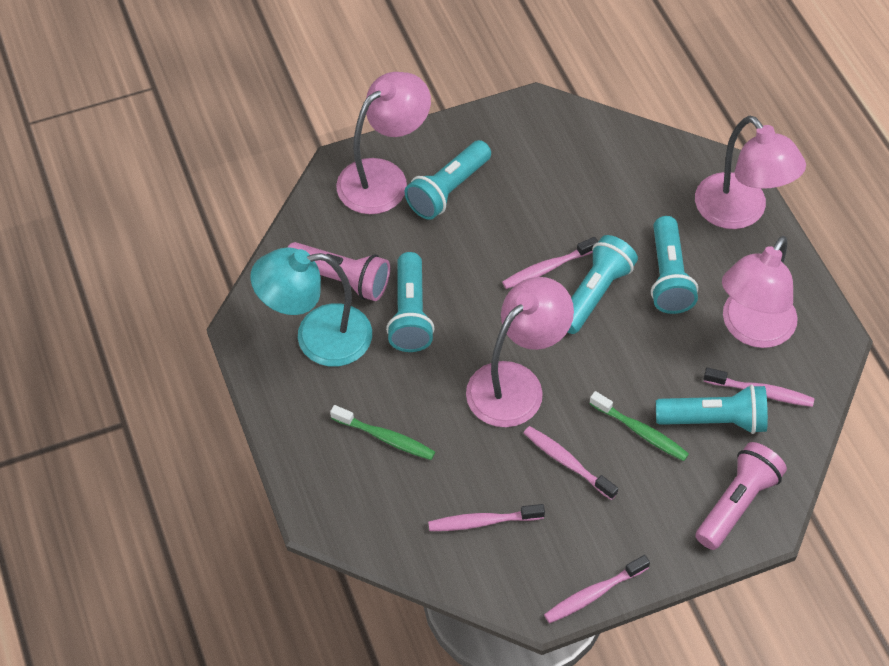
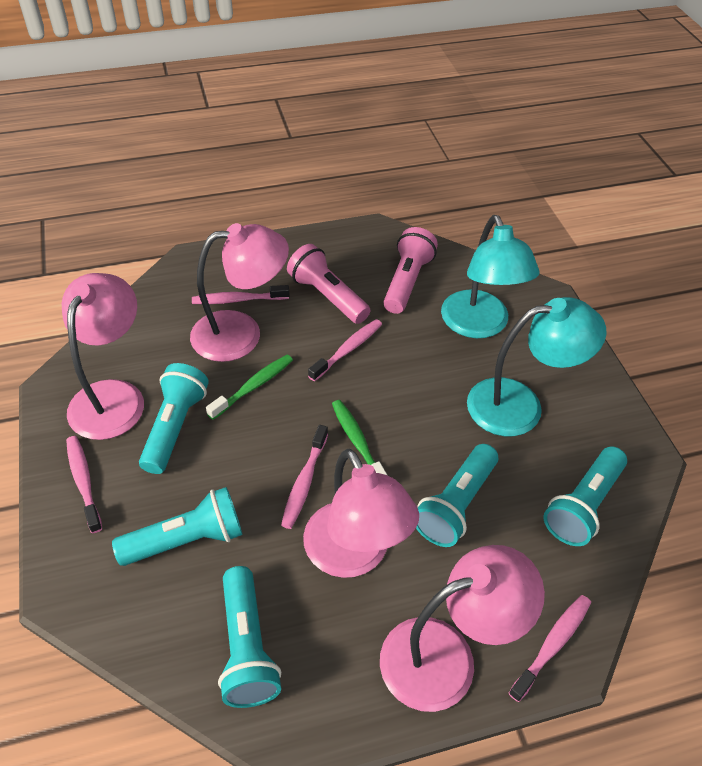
turquoise lamp: 1 -> 2

